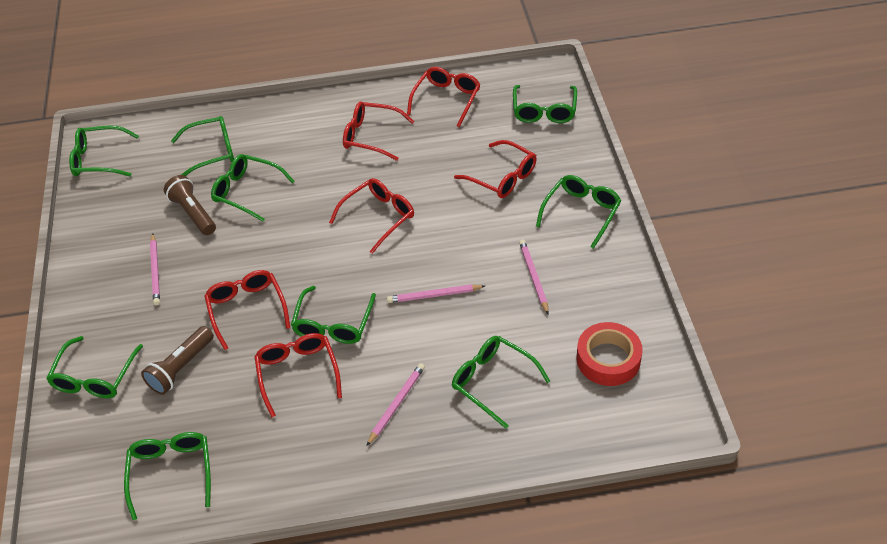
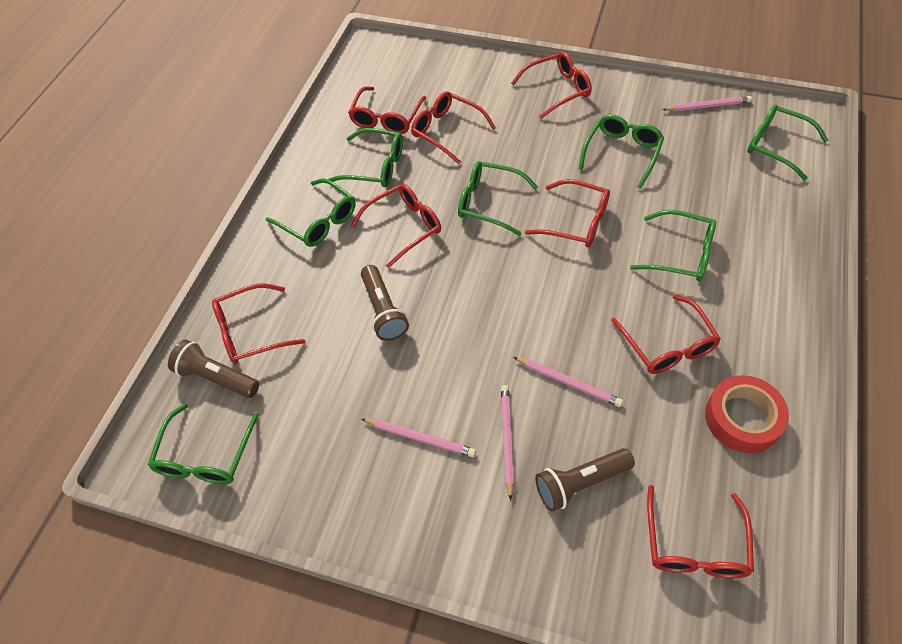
brown flashlight: 2 -> 3
green glasses: 9 -> 7
red glasses: 6 -> 8

